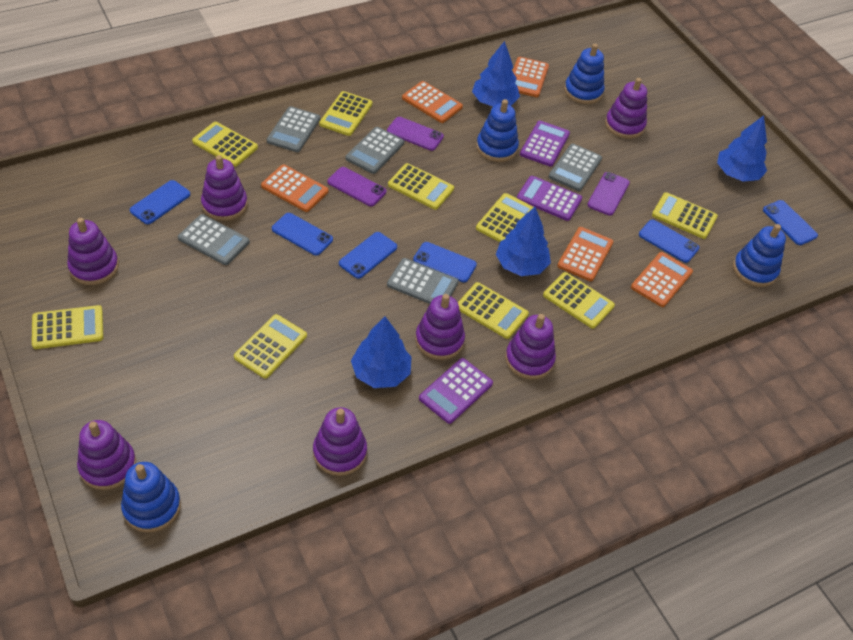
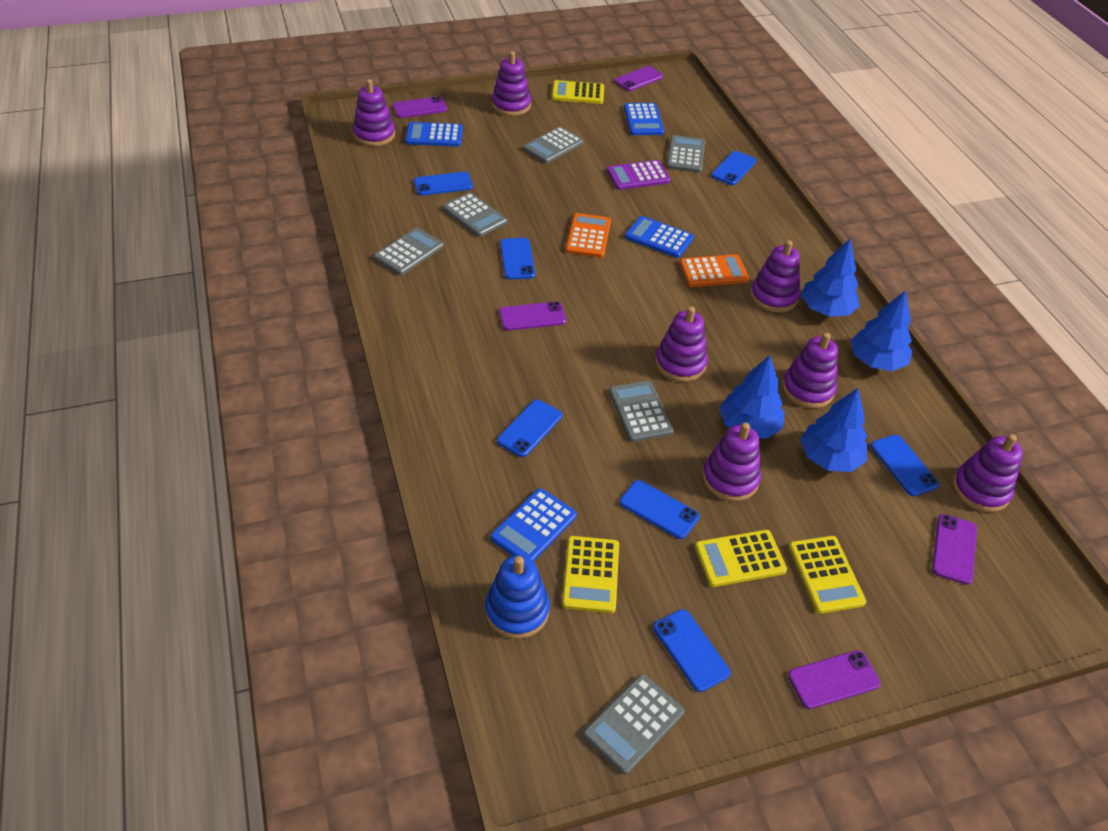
blue calculator: 0 -> 4
blue phone: 6 -> 7
blue stacking toy: 4 -> 1
grey calculator: 5 -> 6
orange calculator: 5 -> 2
purple calculator: 3 -> 1
purple phone: 3 -> 5
yellow calculator: 9 -> 4

